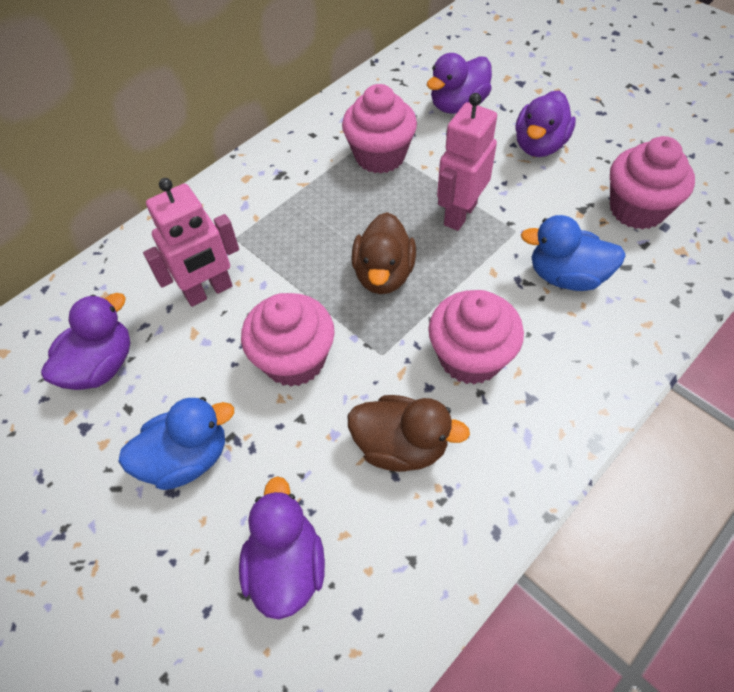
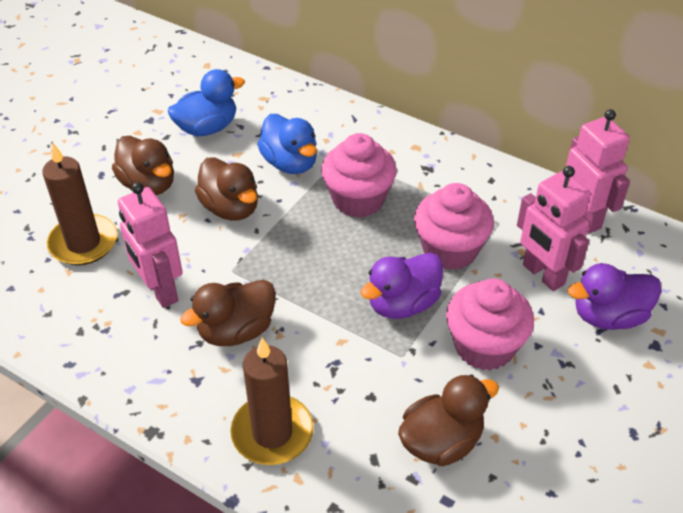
brown candle: 0 -> 2
brown duck: 2 -> 4
pink cupcake: 4 -> 3
pink robot: 2 -> 3
purple duck: 4 -> 2

